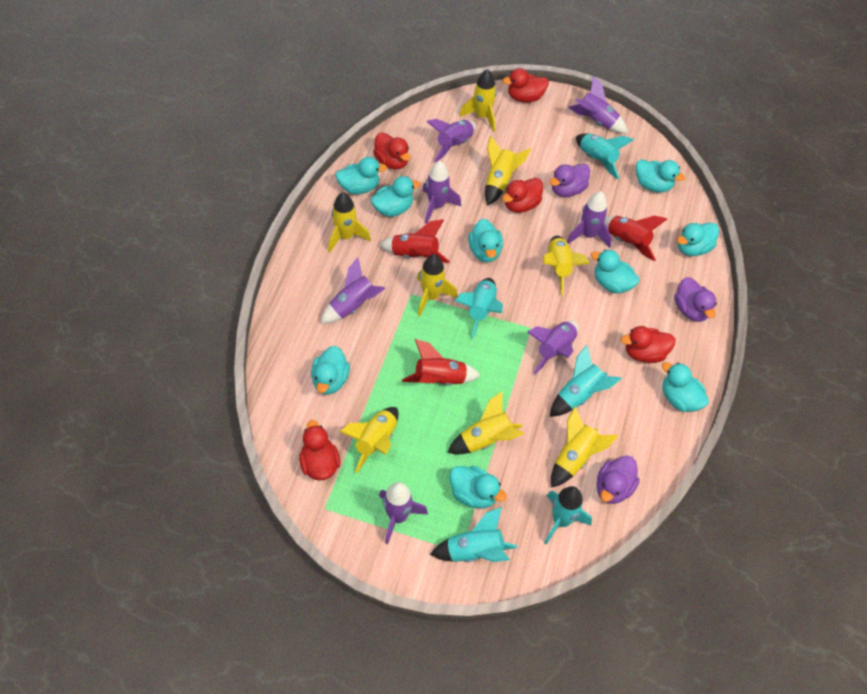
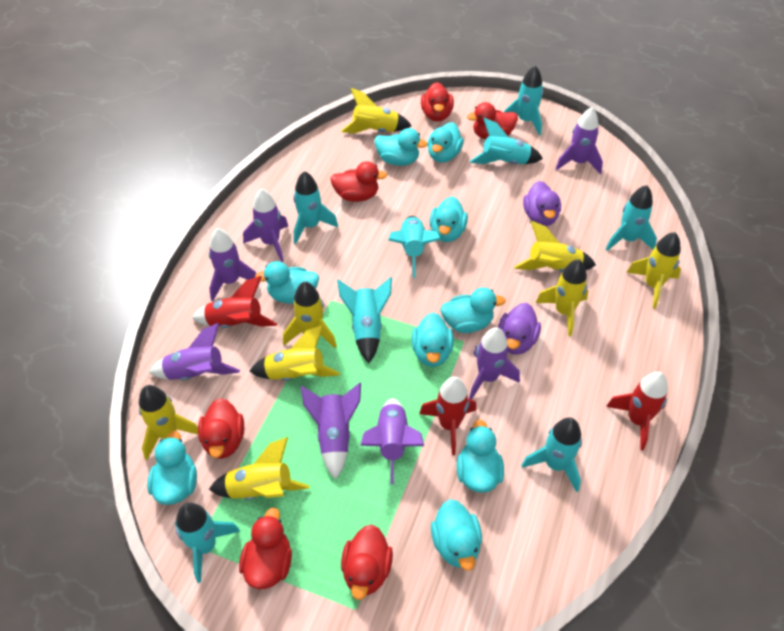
purple duck: 3 -> 2
red duck: 5 -> 6
turquoise rocket: 5 -> 8

